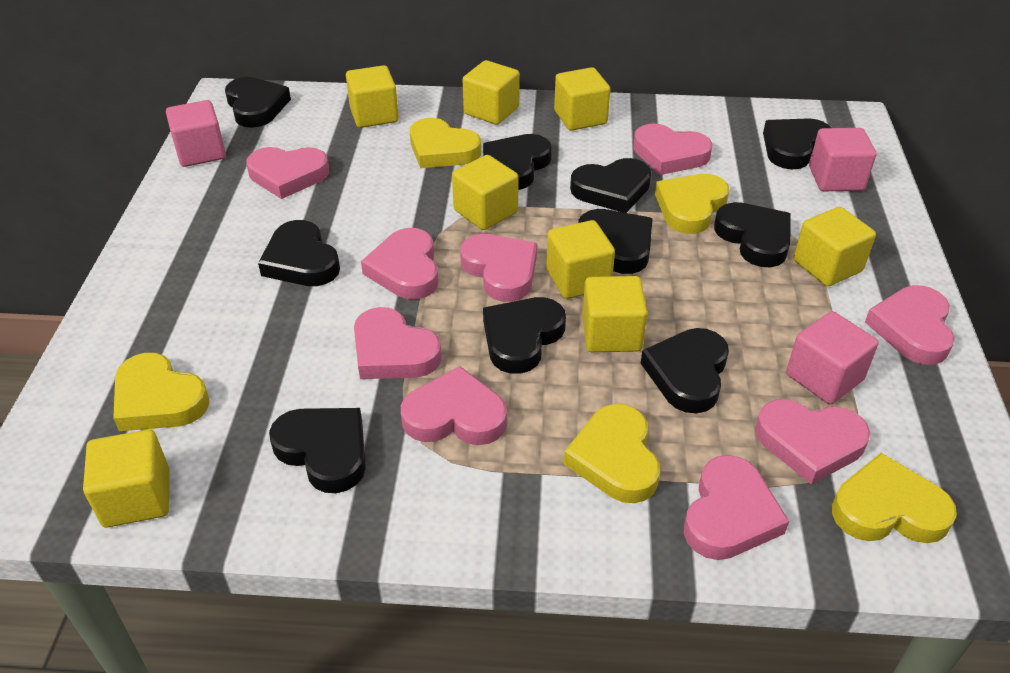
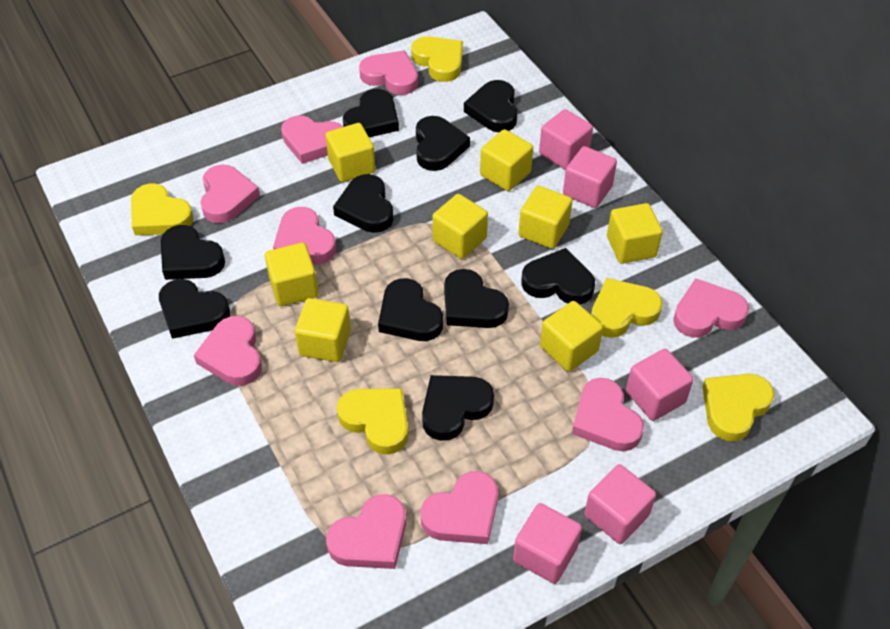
pink cube: 3 -> 5

